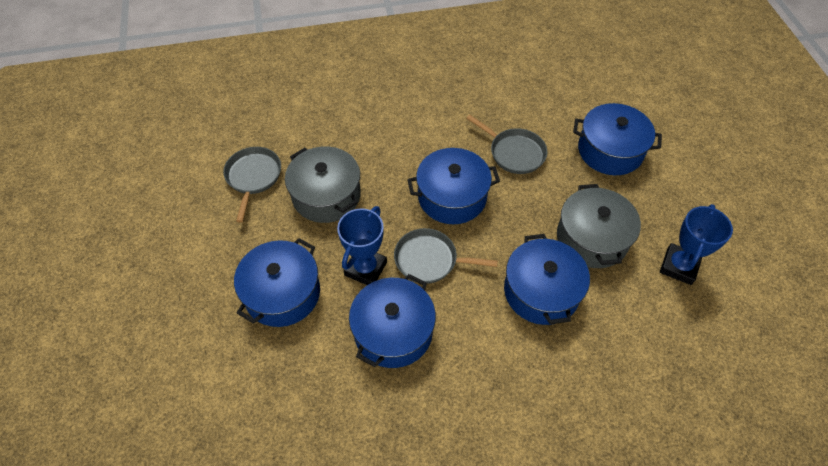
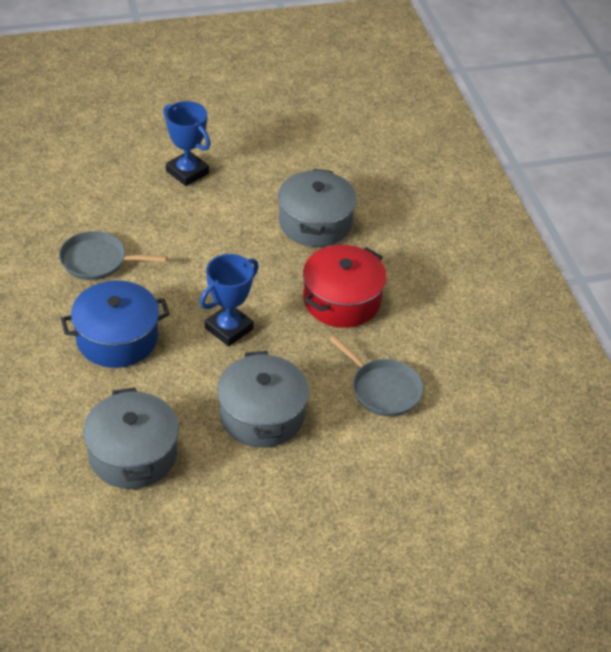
blue pot: 5 -> 1
grey pan: 3 -> 2
grey pot: 2 -> 3
red pot: 0 -> 1

